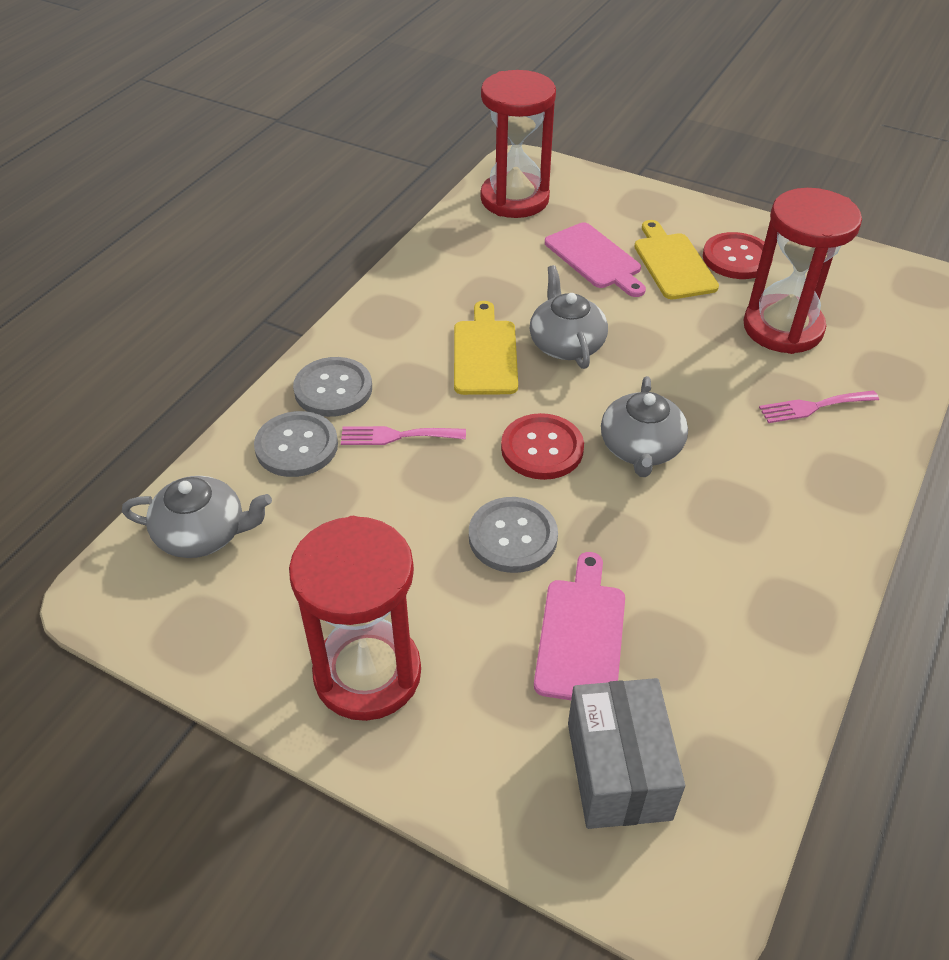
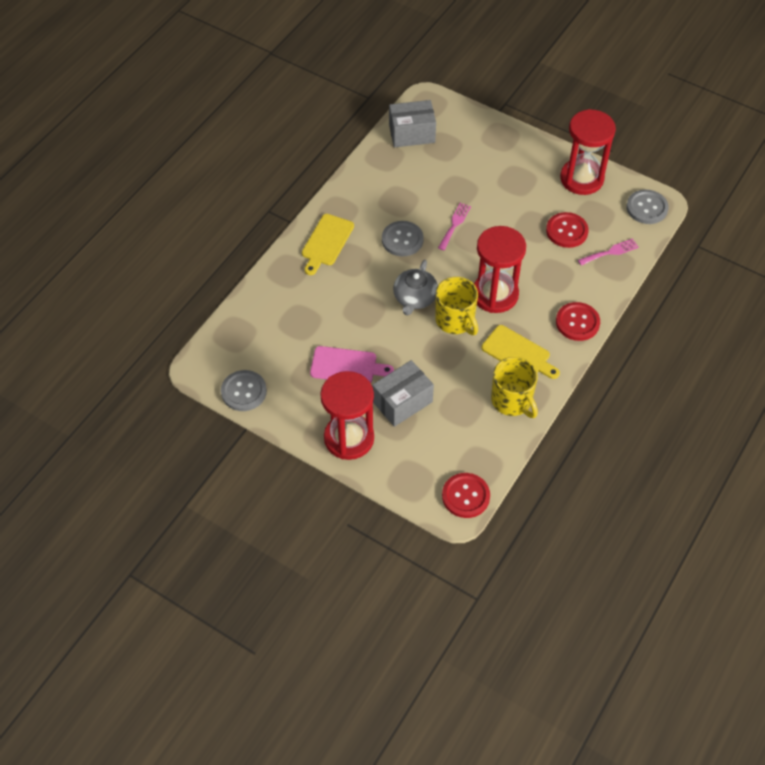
grey box: 1 -> 2
grey teapot: 3 -> 1
pink cutting board: 2 -> 1
red button: 2 -> 3
yellow mug: 0 -> 2

